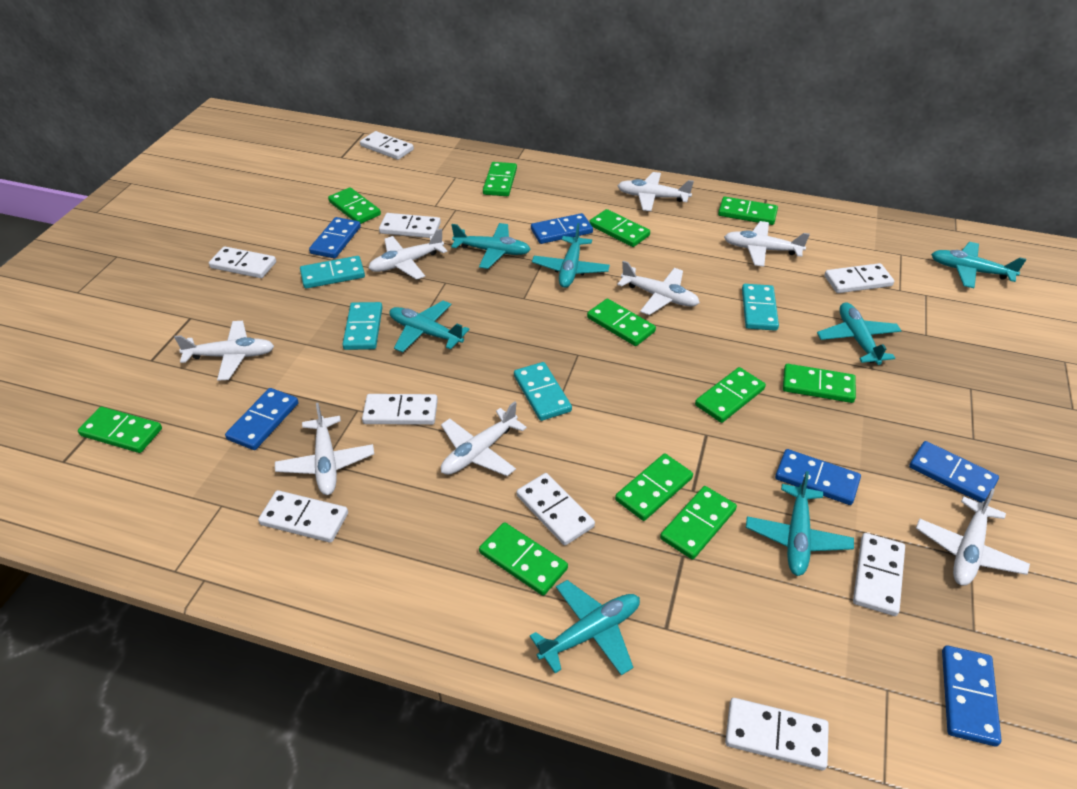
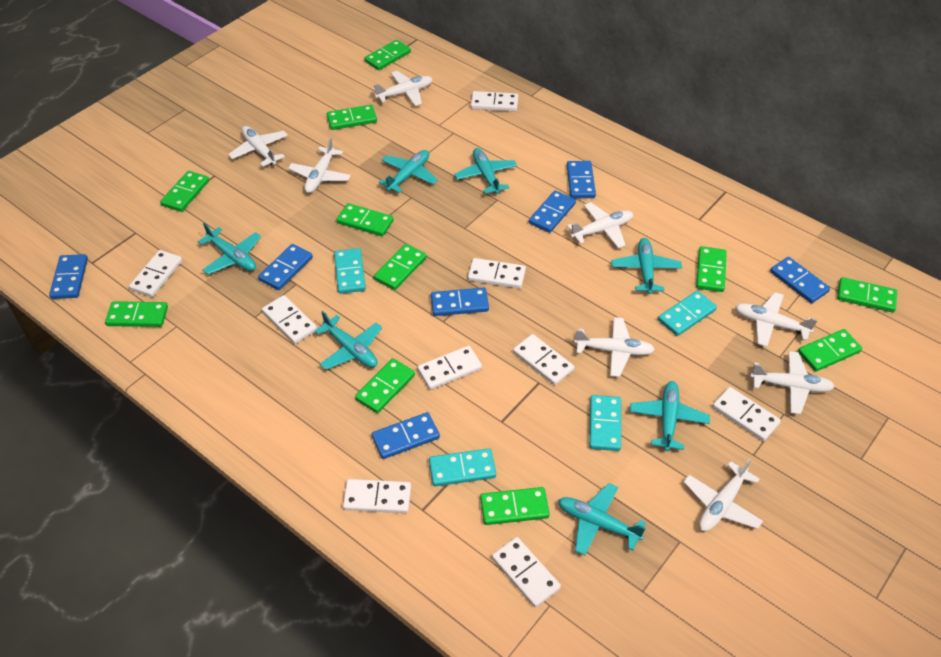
blue domino: 6 -> 7

